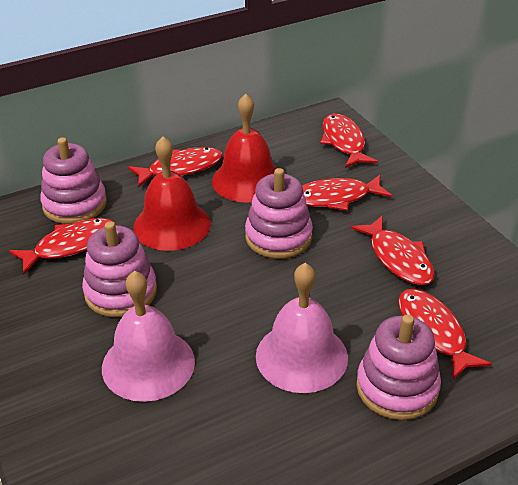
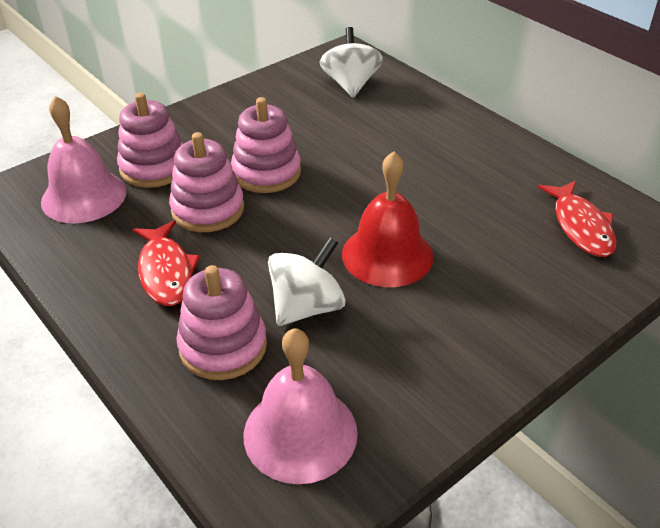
red bell: 2 -> 1
red fish: 6 -> 2
white spinning top: 0 -> 2

